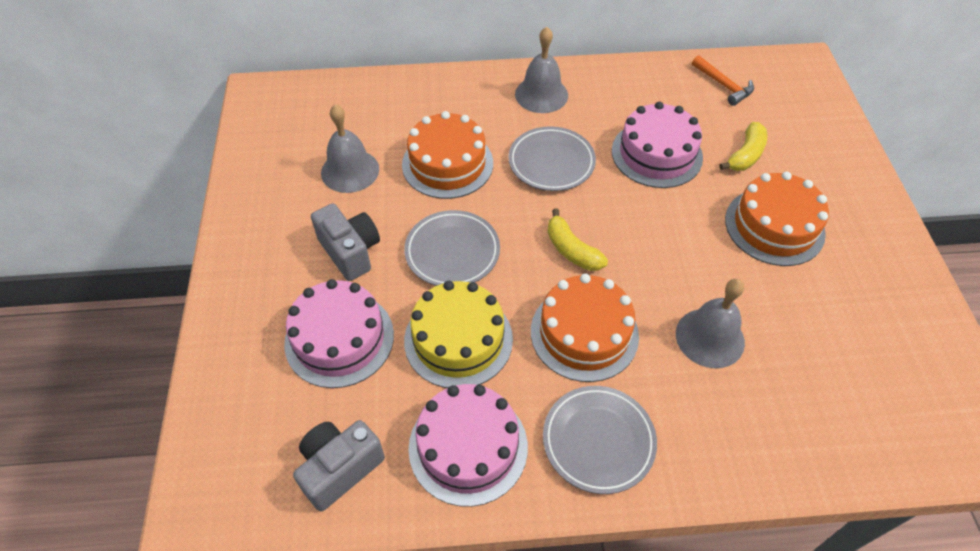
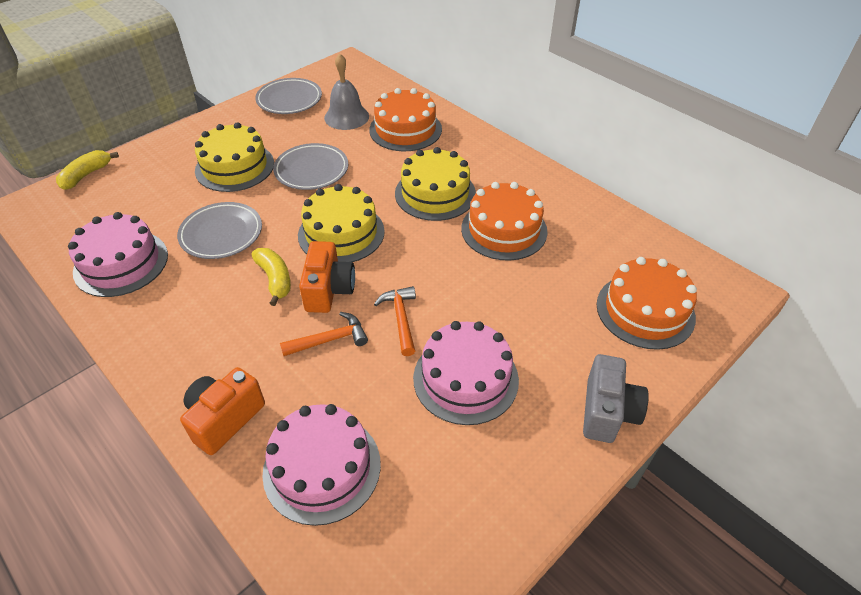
grey bell: 3 -> 1
grey camera: 2 -> 1
orange camera: 0 -> 2
orange hammer: 1 -> 2
yellow cake: 1 -> 3

